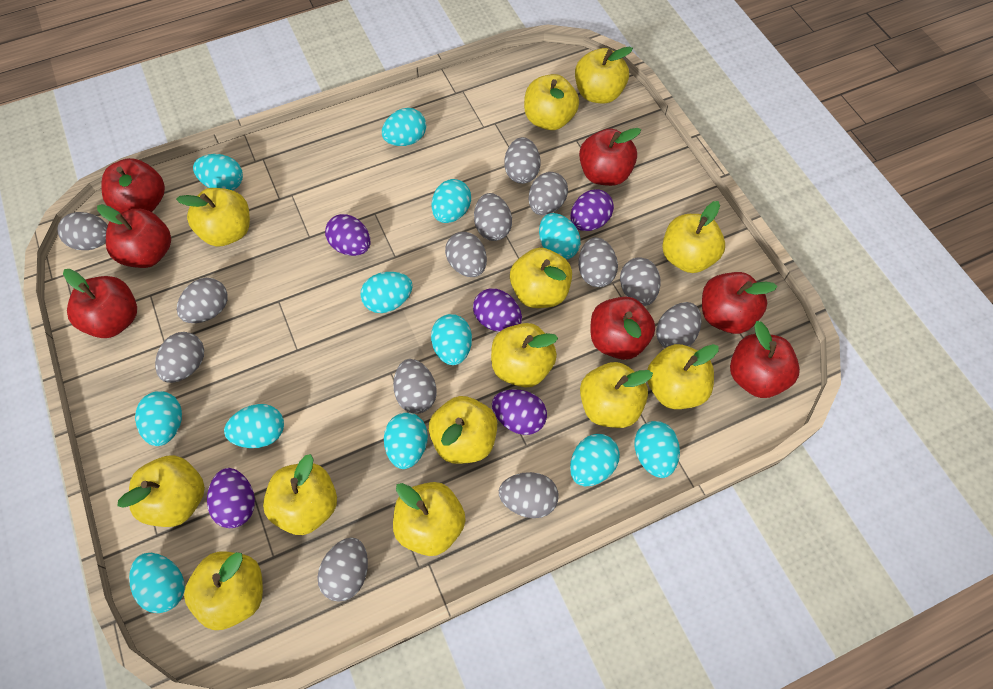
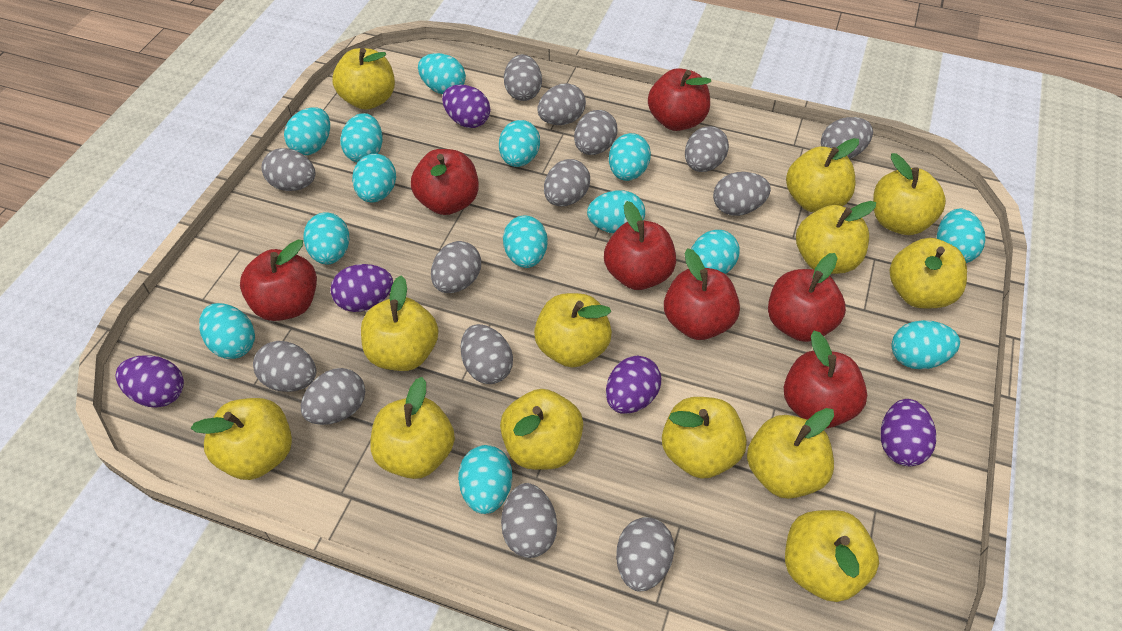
grey egg: 13 -> 14
turquoise egg: 12 -> 14

